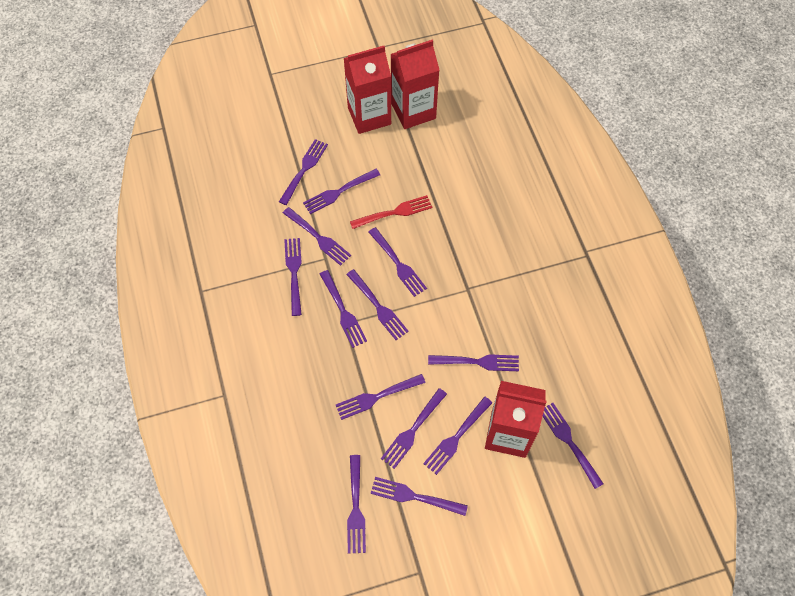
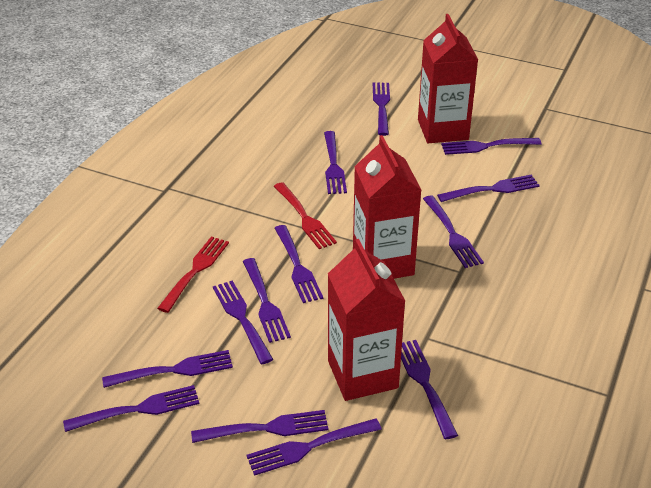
purple fork: 14 -> 13
red fork: 1 -> 2

